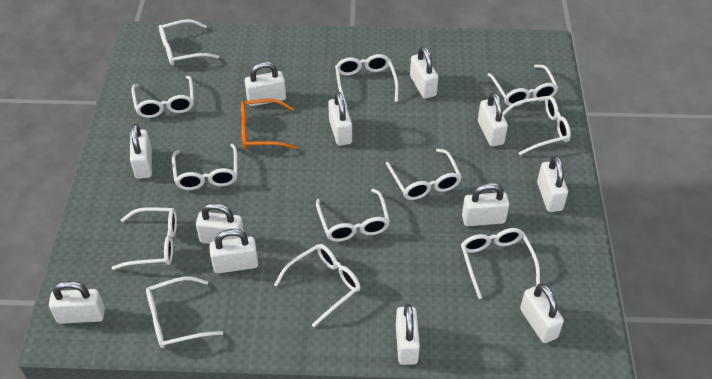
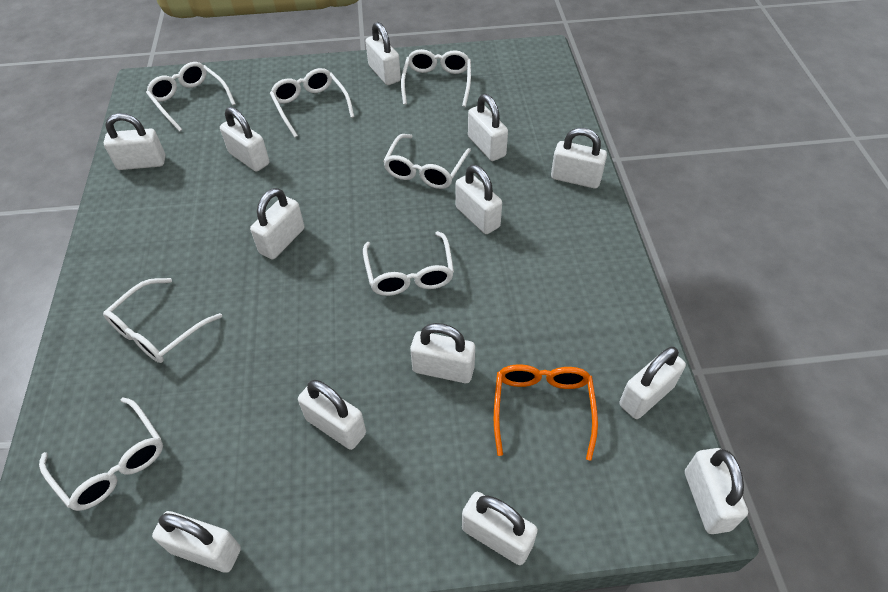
white glasses: 12 -> 7
white padlock: 12 -> 13

